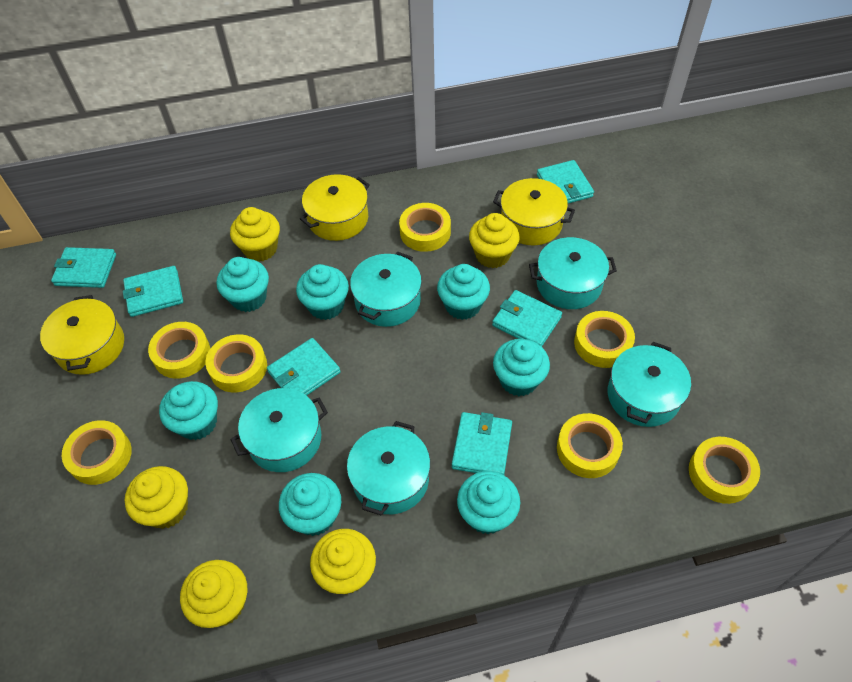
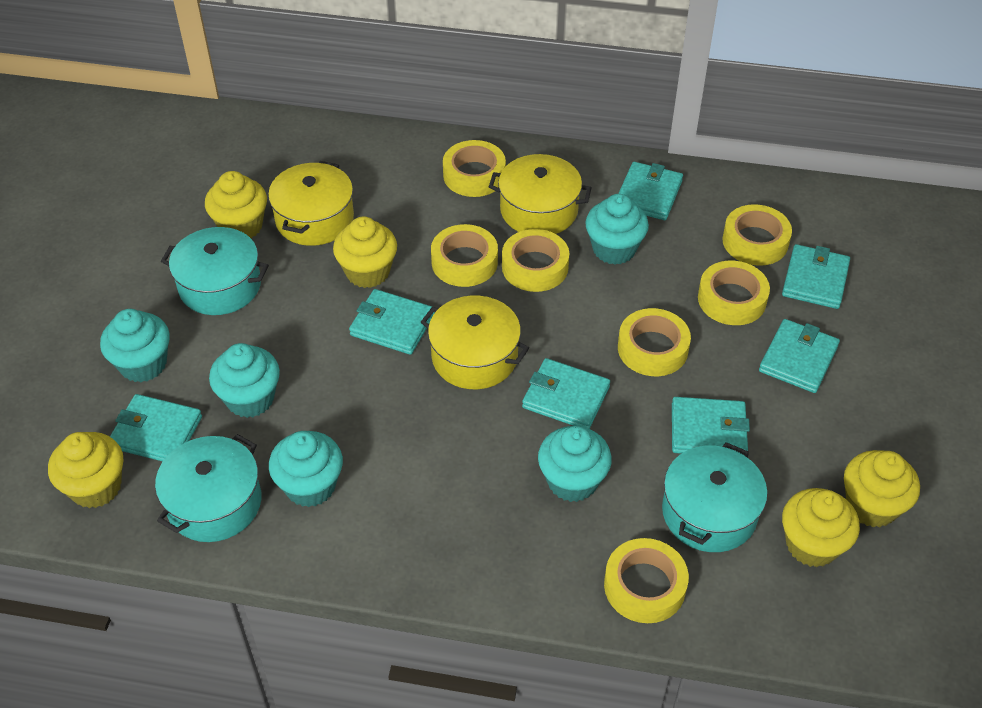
turquoise cupcake: 7 -> 5
turquoise pot: 5 -> 3
turquoise wallet: 6 -> 7

